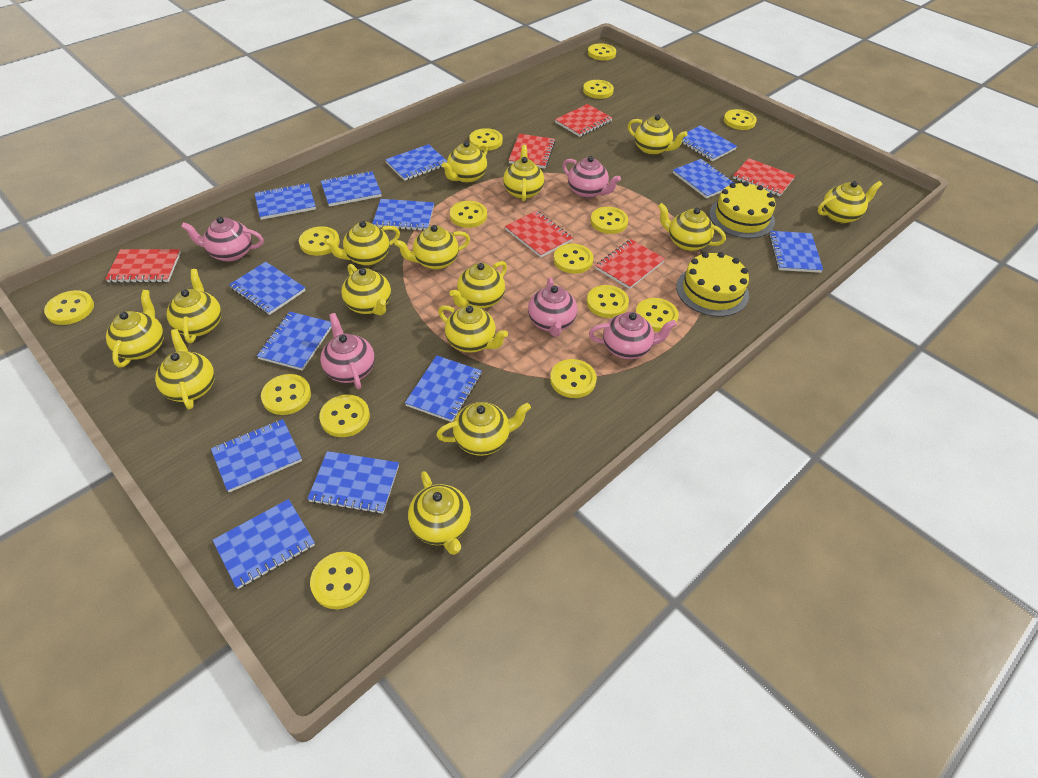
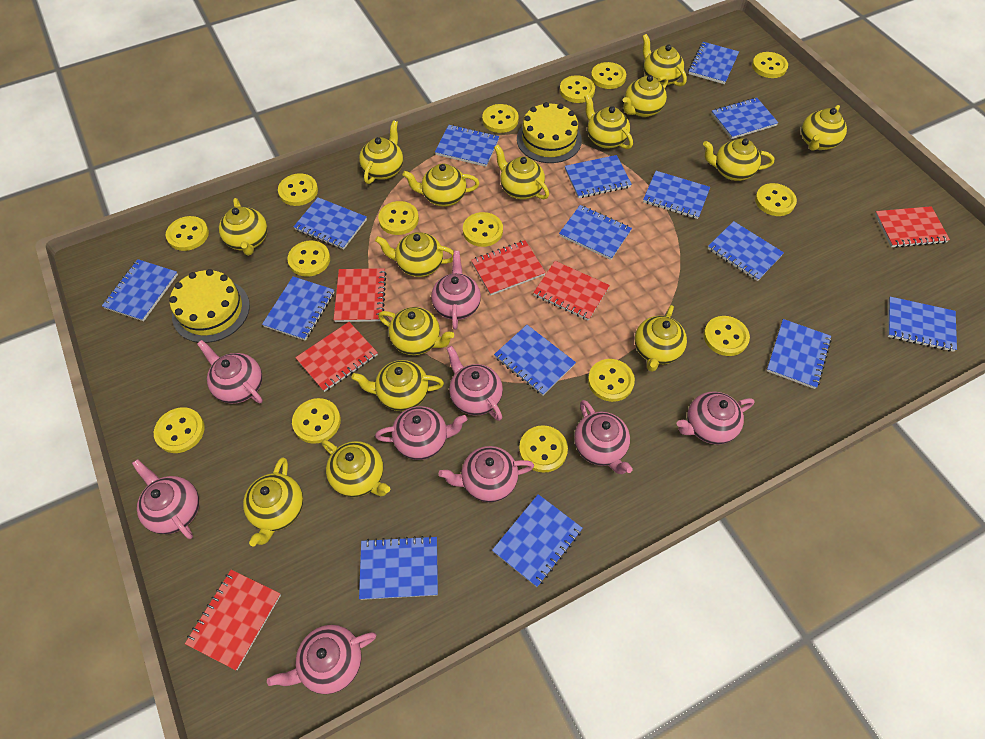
blue notebook: 13 -> 15
pink teapot: 5 -> 9

